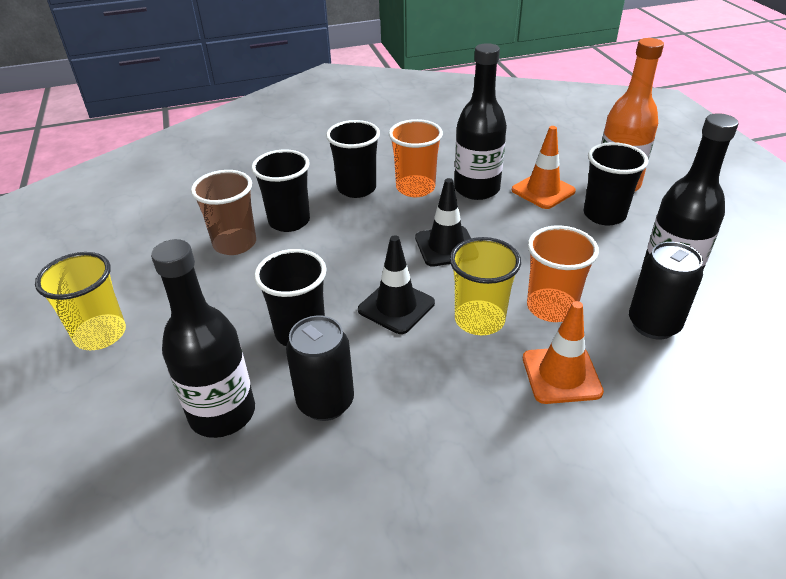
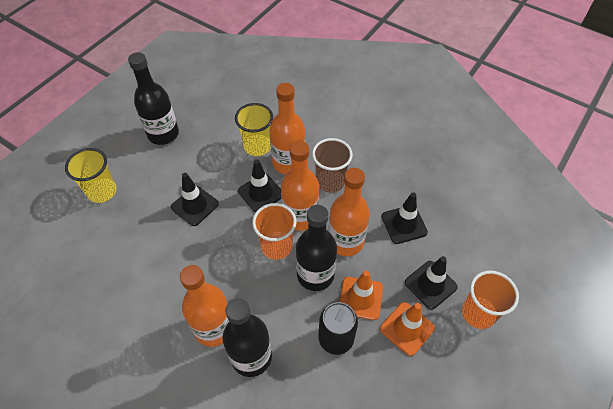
black can: 2 -> 1
black cup: 4 -> 0
black traffic cone: 2 -> 4
orange bottle: 1 -> 4

